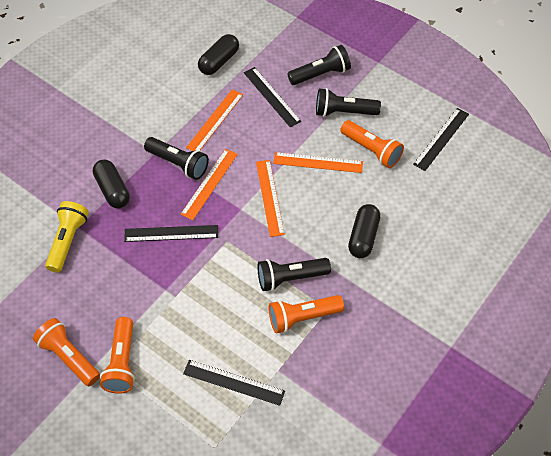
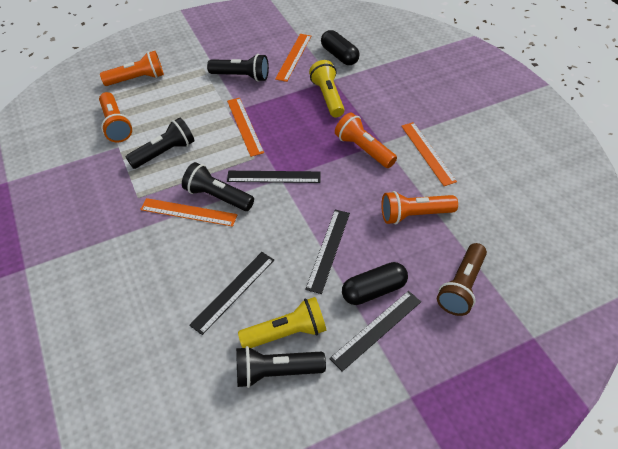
black capsule: 3 -> 2
brown flashlight: 0 -> 1
yellow flashlight: 1 -> 2

